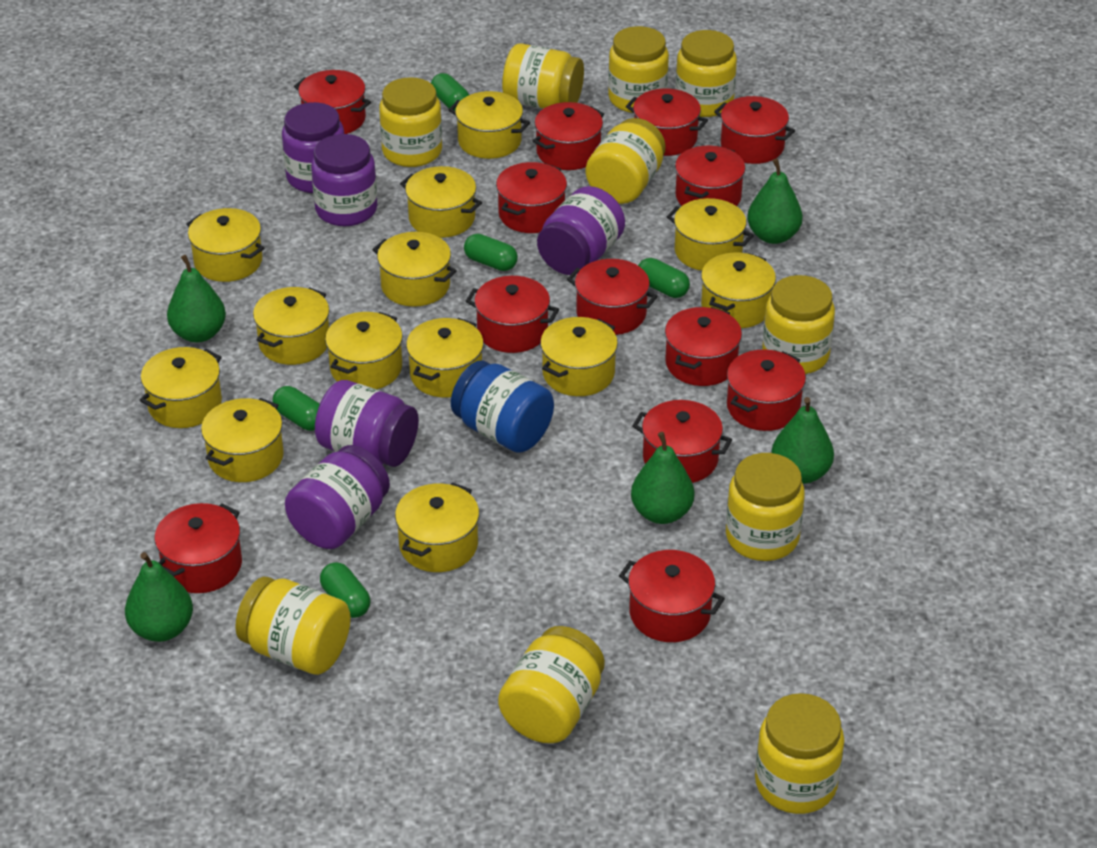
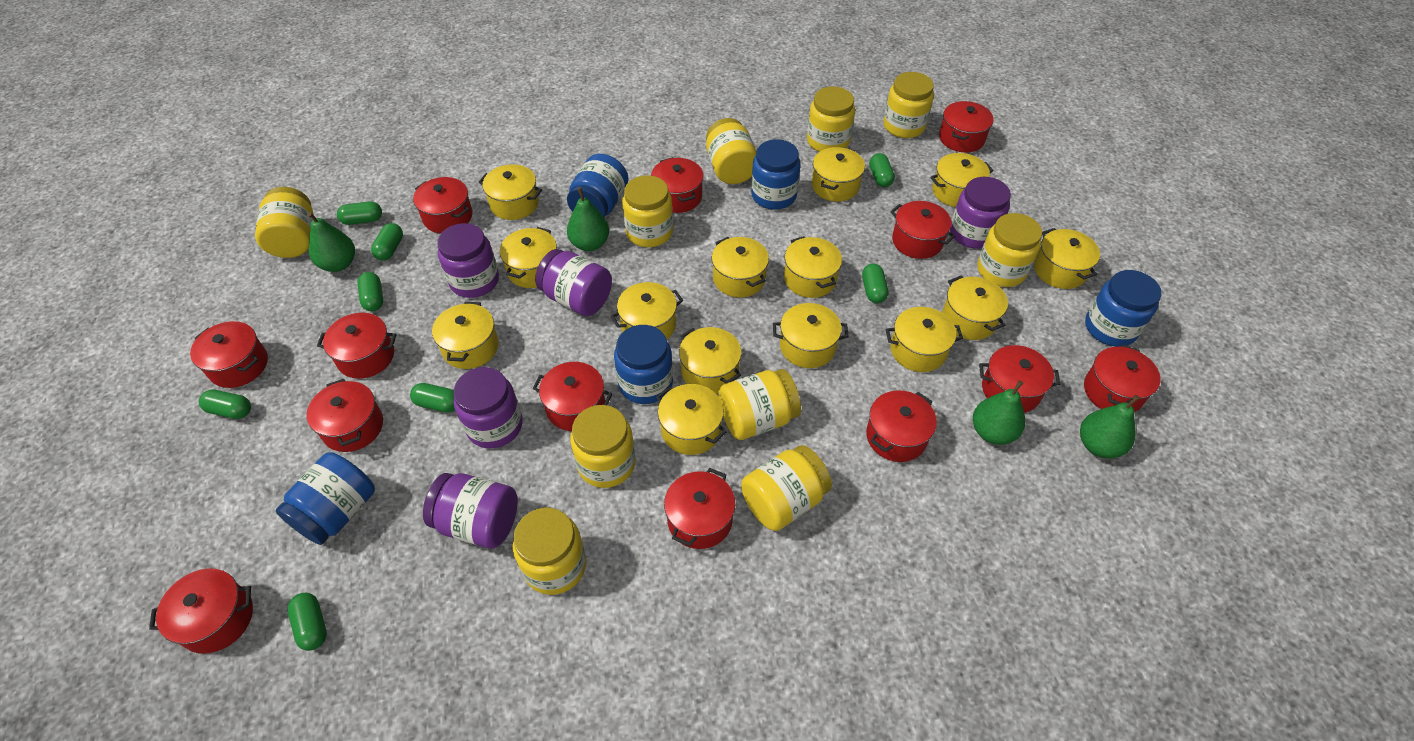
blue jar: 1 -> 5
green capsule: 5 -> 8
green pear: 5 -> 4
yellow pot: 13 -> 14

